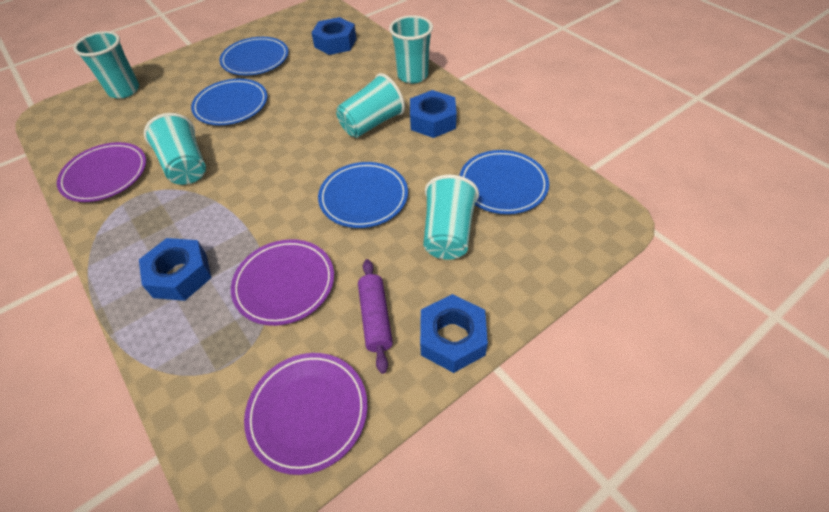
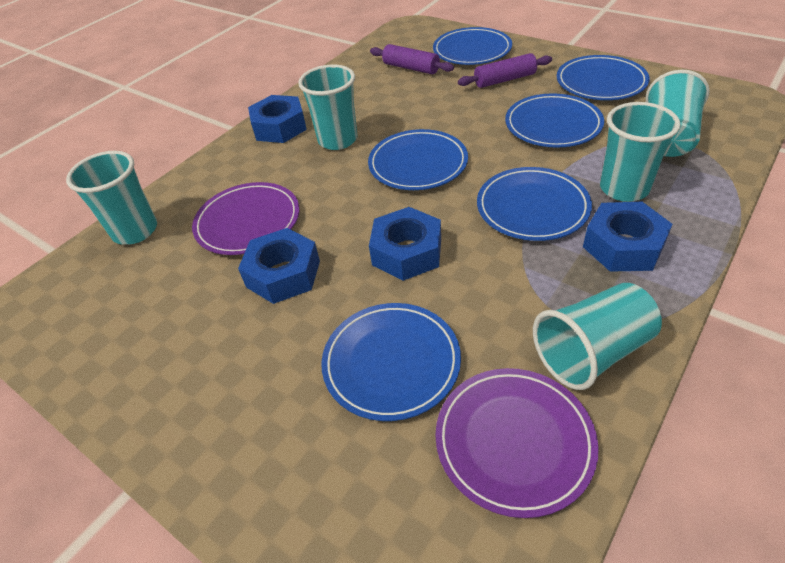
blue plate: 4 -> 6
purple plate: 3 -> 2
purple rolling pin: 1 -> 2

